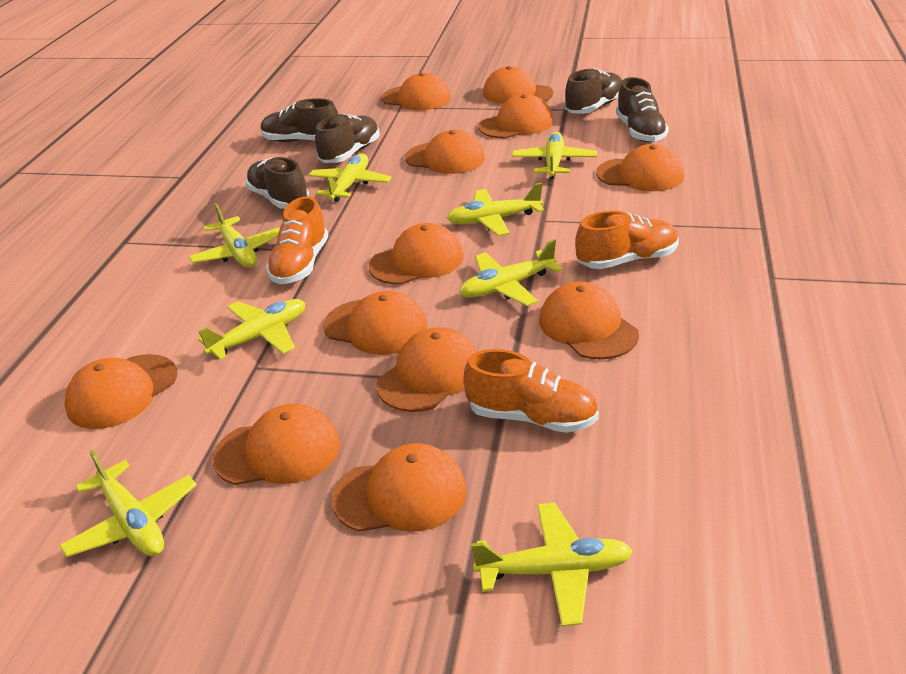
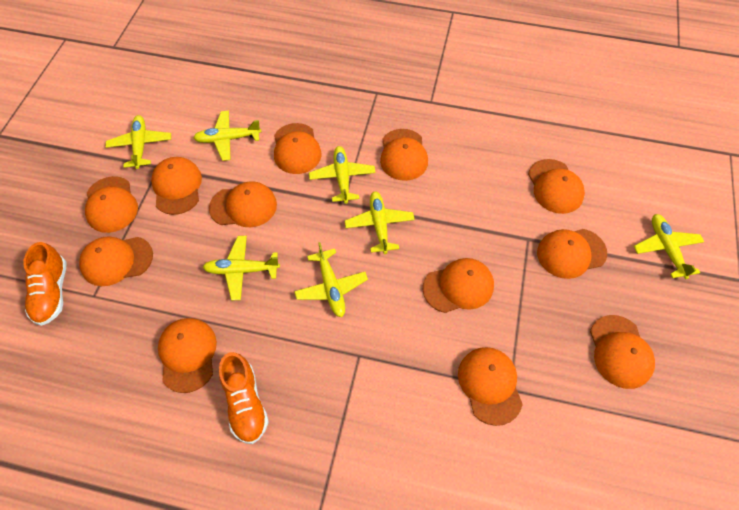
brown shoe: 5 -> 0
orange shoe: 3 -> 2
yellow plane: 8 -> 7

